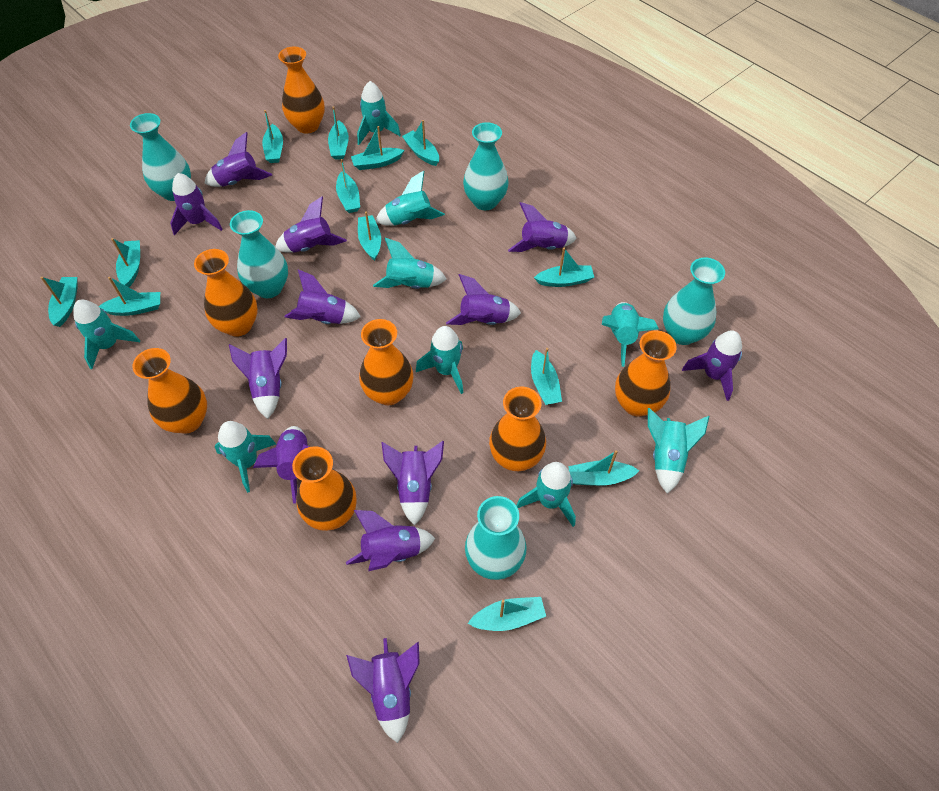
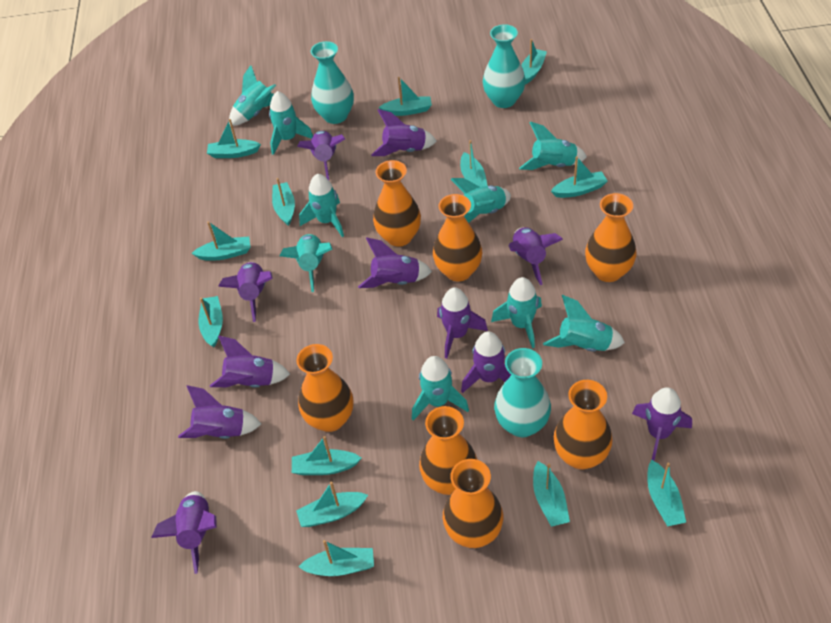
purple rocket: 12 -> 11
turquoise vase: 5 -> 3

